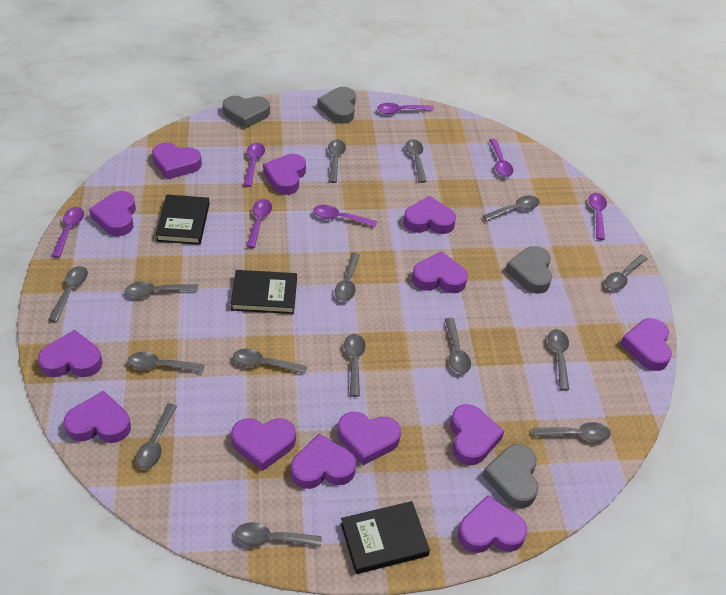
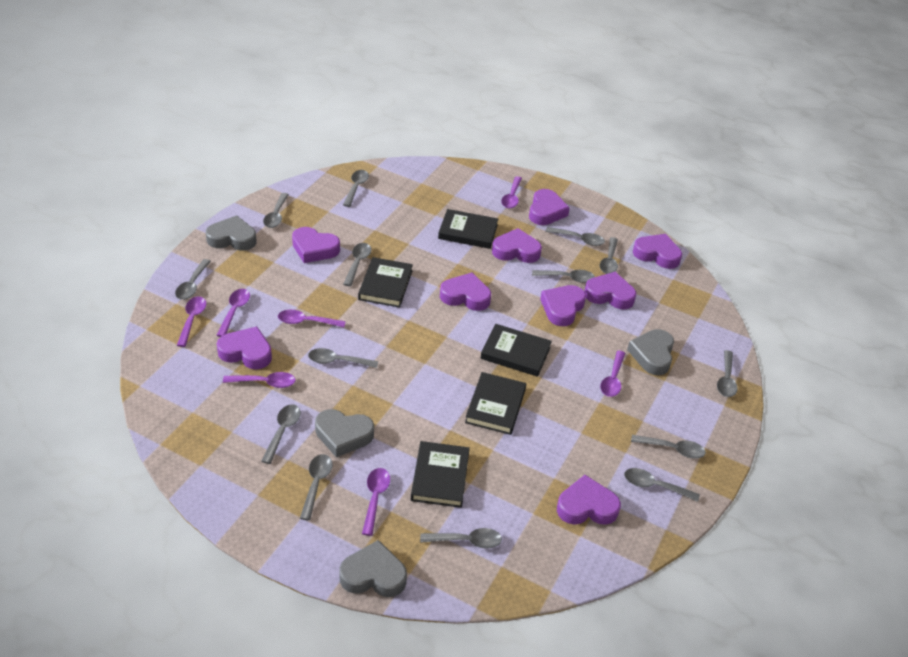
black book: 3 -> 5
grey spoon: 15 -> 14
purple heart: 13 -> 9

